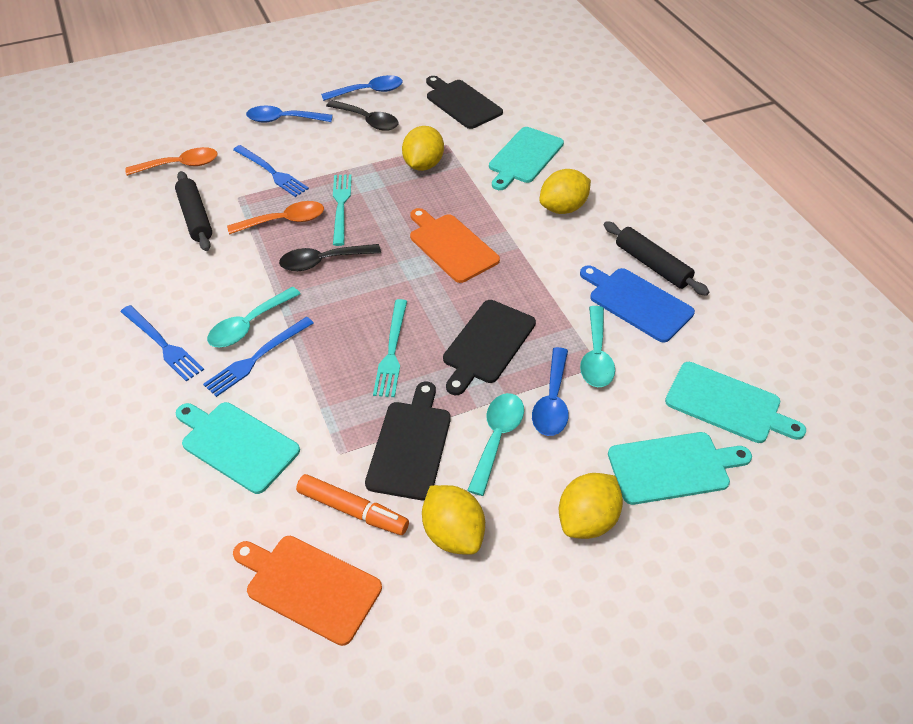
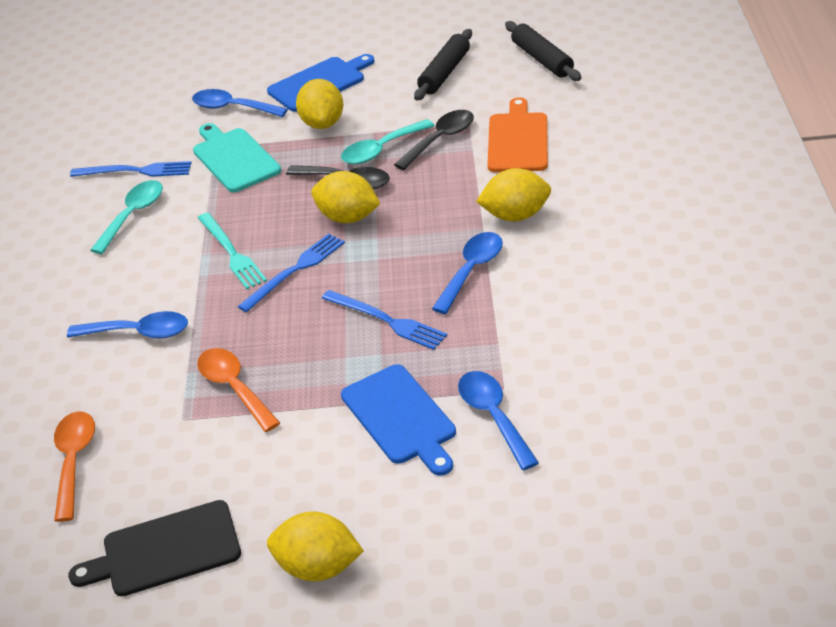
black cutting board: 3 -> 1
blue cutting board: 1 -> 2
blue spoon: 3 -> 4
orange cutting board: 2 -> 1
orange marker: 1 -> 0
turquoise cutting board: 4 -> 1
turquoise fork: 2 -> 1
turquoise spoon: 3 -> 2

